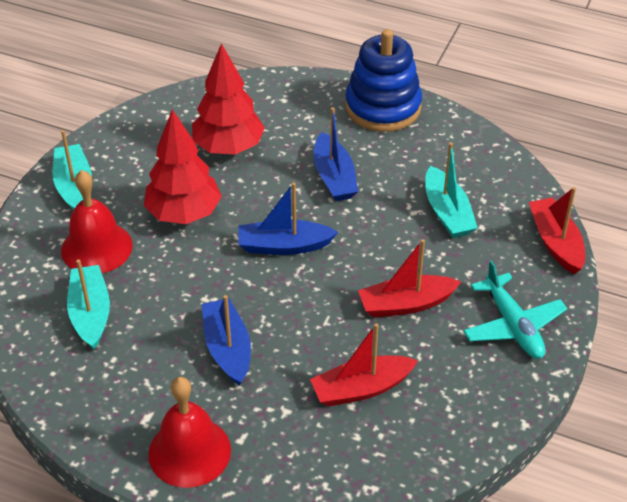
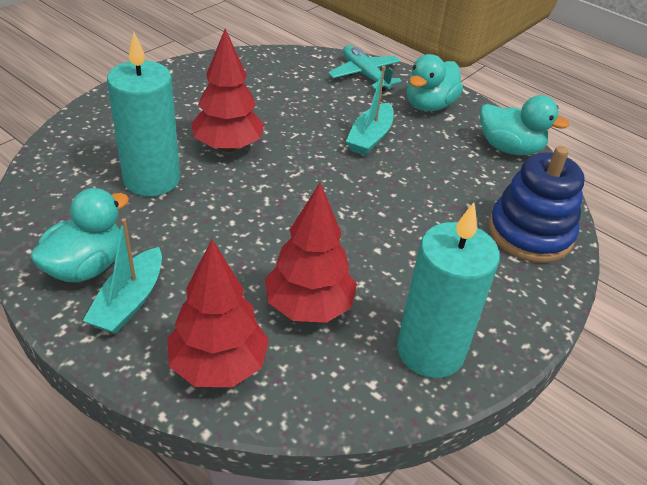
blue boat: 3 -> 0
red bell: 2 -> 0
red boat: 3 -> 0
red tree: 2 -> 3
turquoise boat: 3 -> 2
turquoise candle: 0 -> 2
turquoise duck: 0 -> 3

